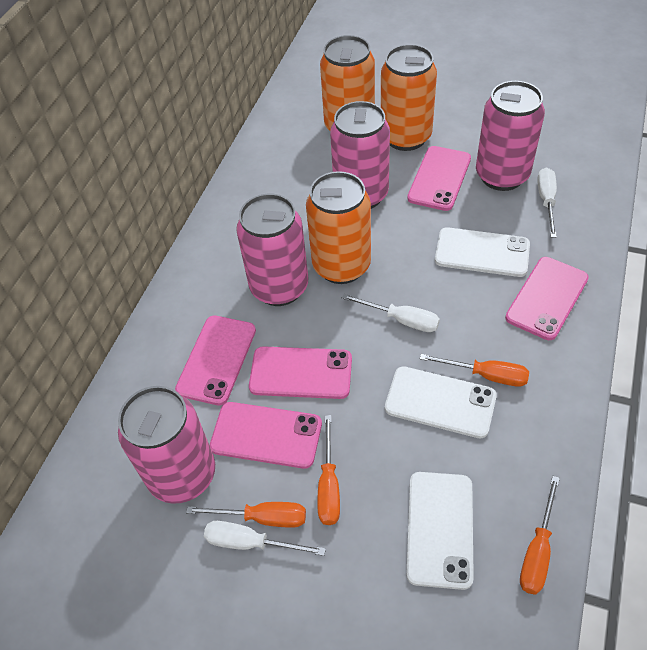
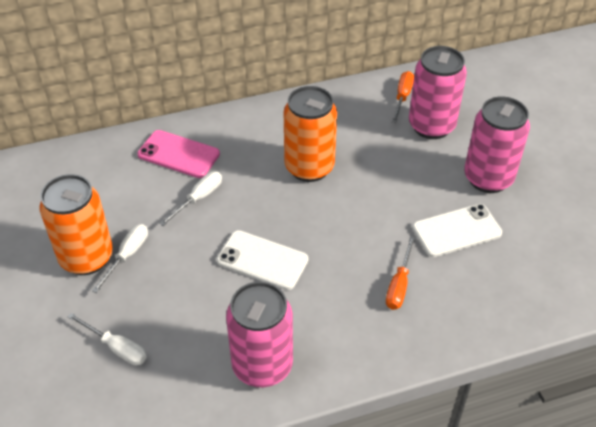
orange can: 3 -> 2
orange screwdriver: 4 -> 2
pink can: 4 -> 3
pink phone: 5 -> 1
white phone: 3 -> 2

